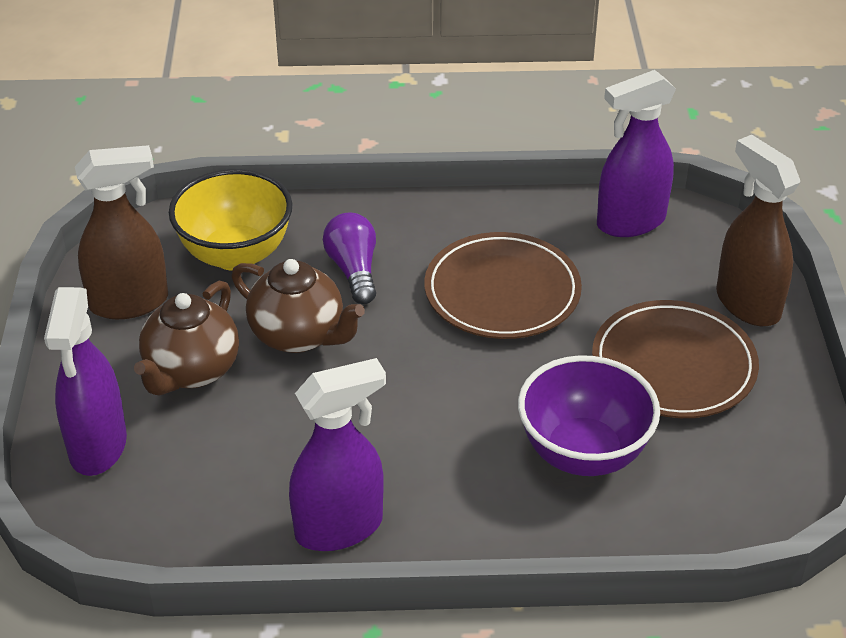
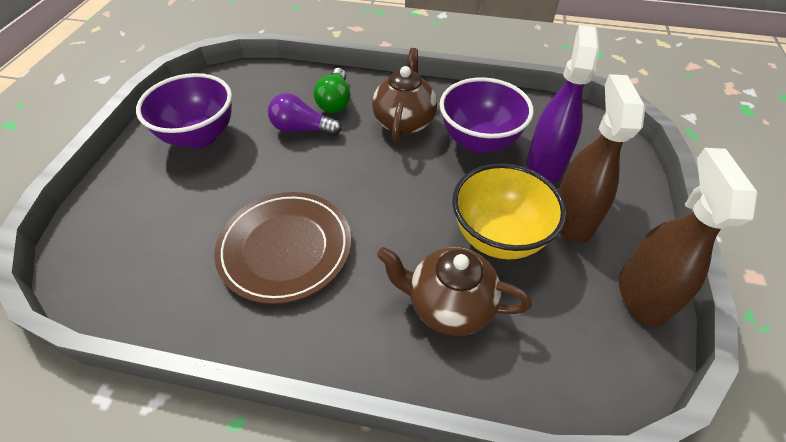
brown plate: 2 -> 1
green light bulb: 0 -> 1
purple bowl: 1 -> 2
purple spray bottle: 3 -> 1

